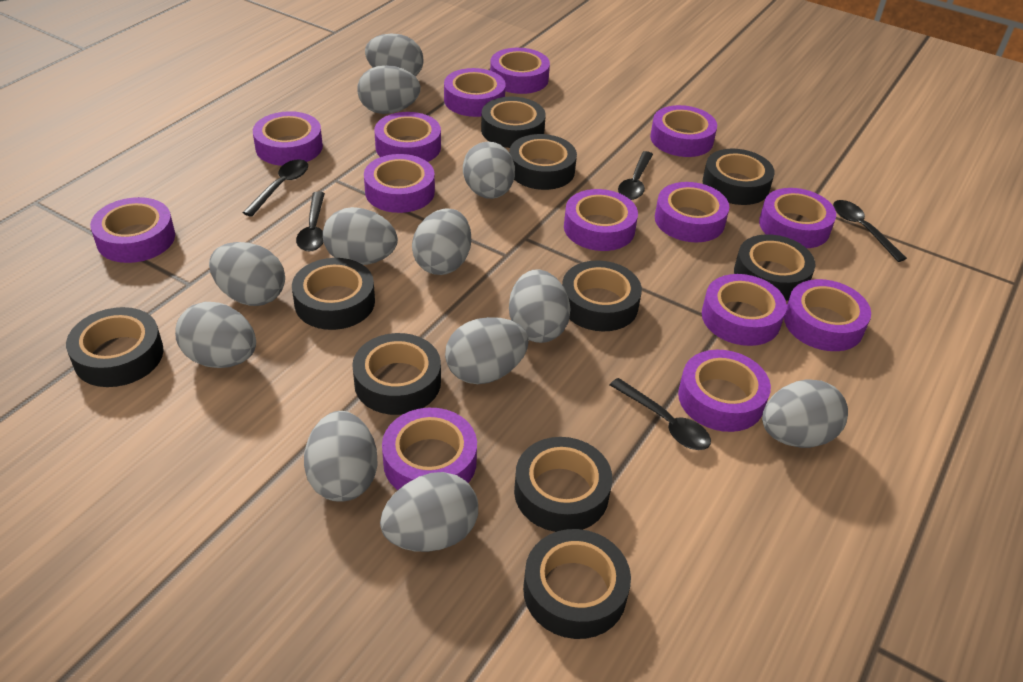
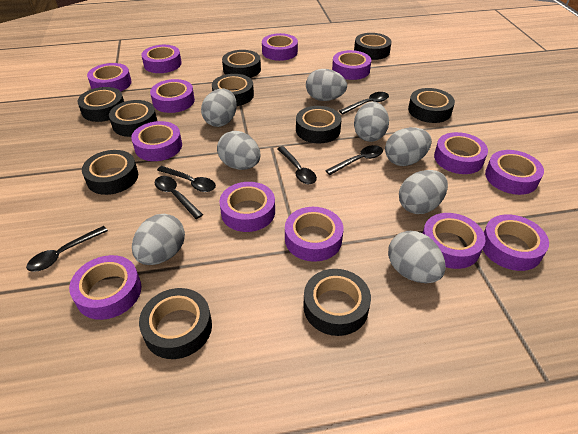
black spoon: 5 -> 6
grey egg: 12 -> 8
purple tape: 14 -> 13

